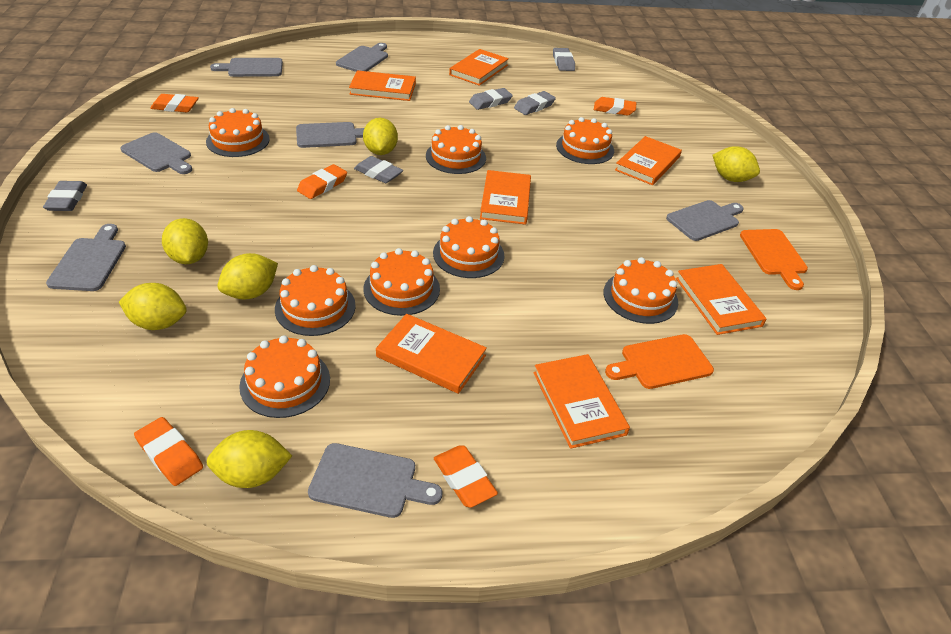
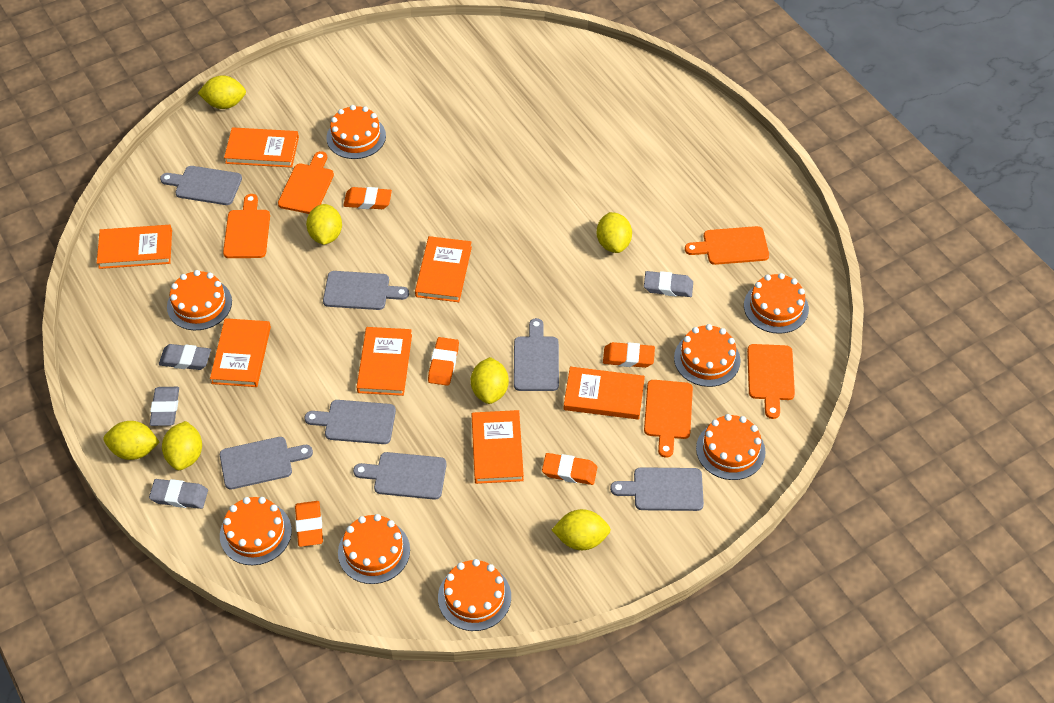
grey eraser: 5 -> 4
orange cutting board: 2 -> 5
yellow lemon: 6 -> 7

